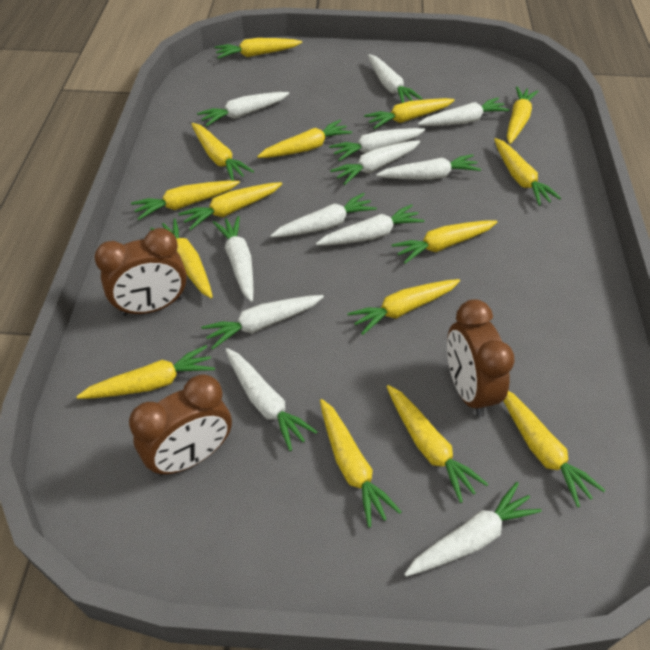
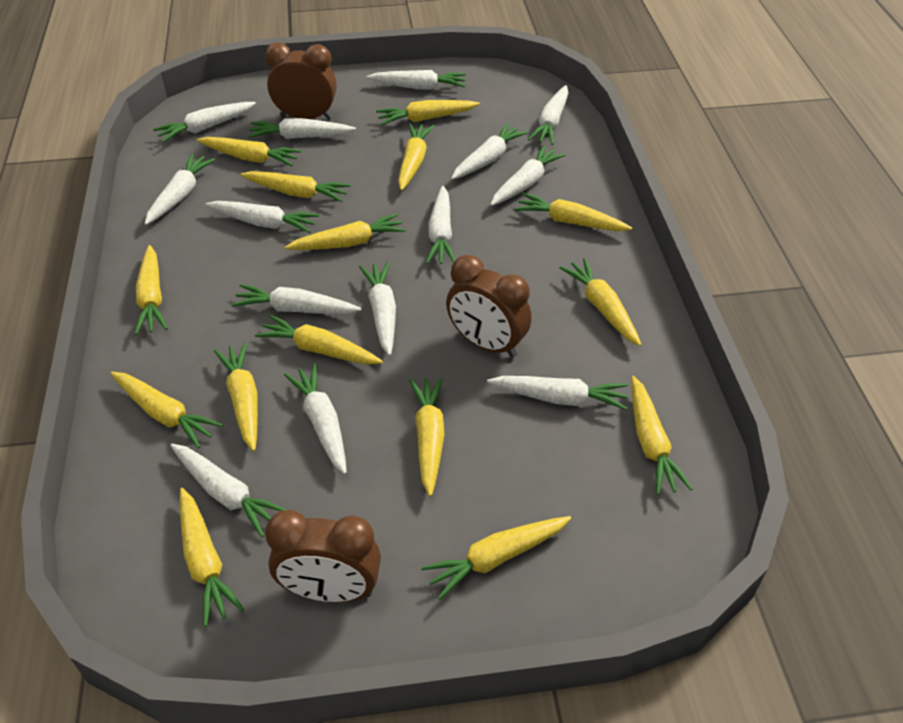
white carrot: 12 -> 14

